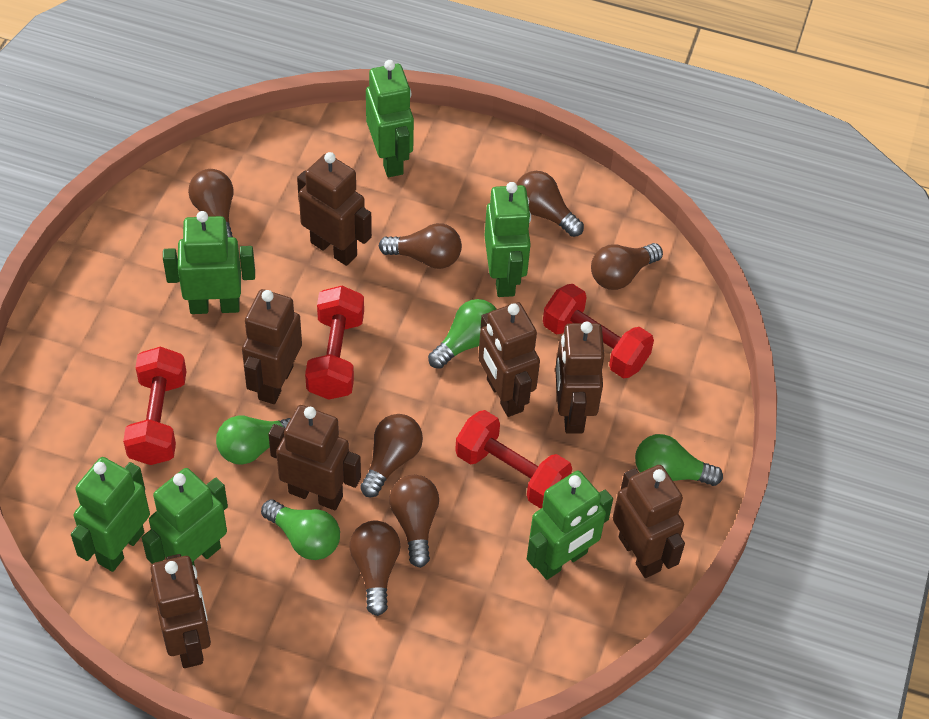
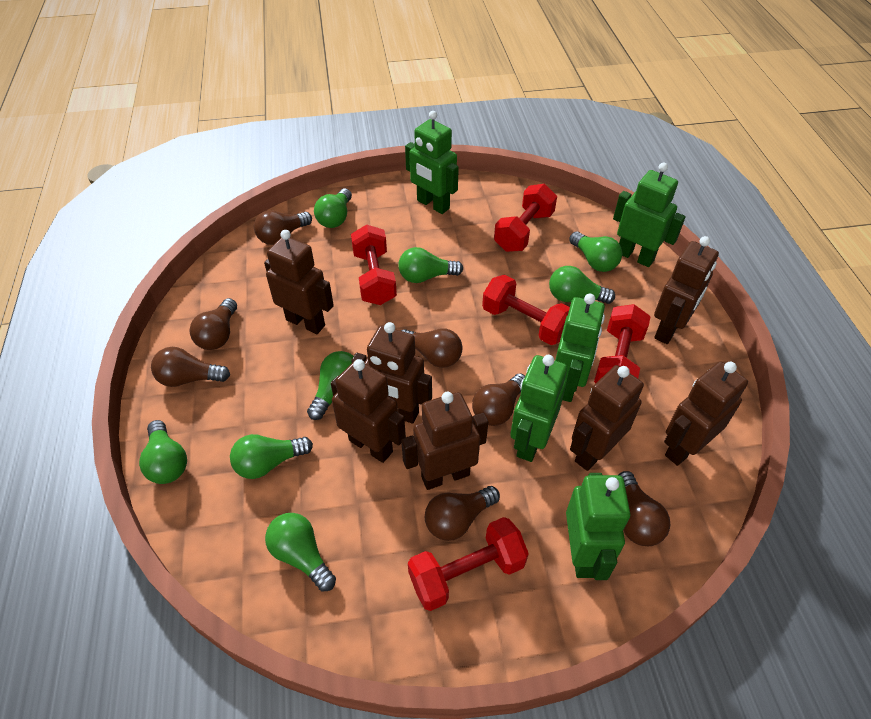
green light bulb: 4 -> 8
green robot: 6 -> 5
red dumbbell: 4 -> 5

